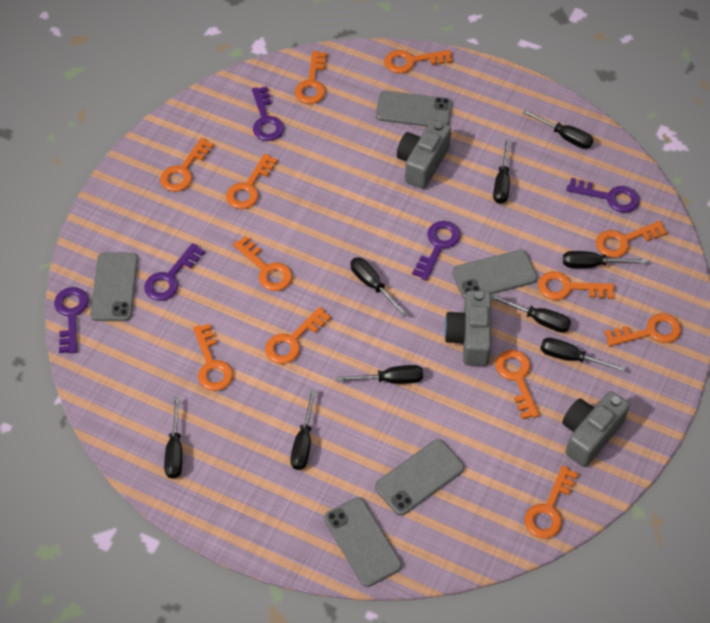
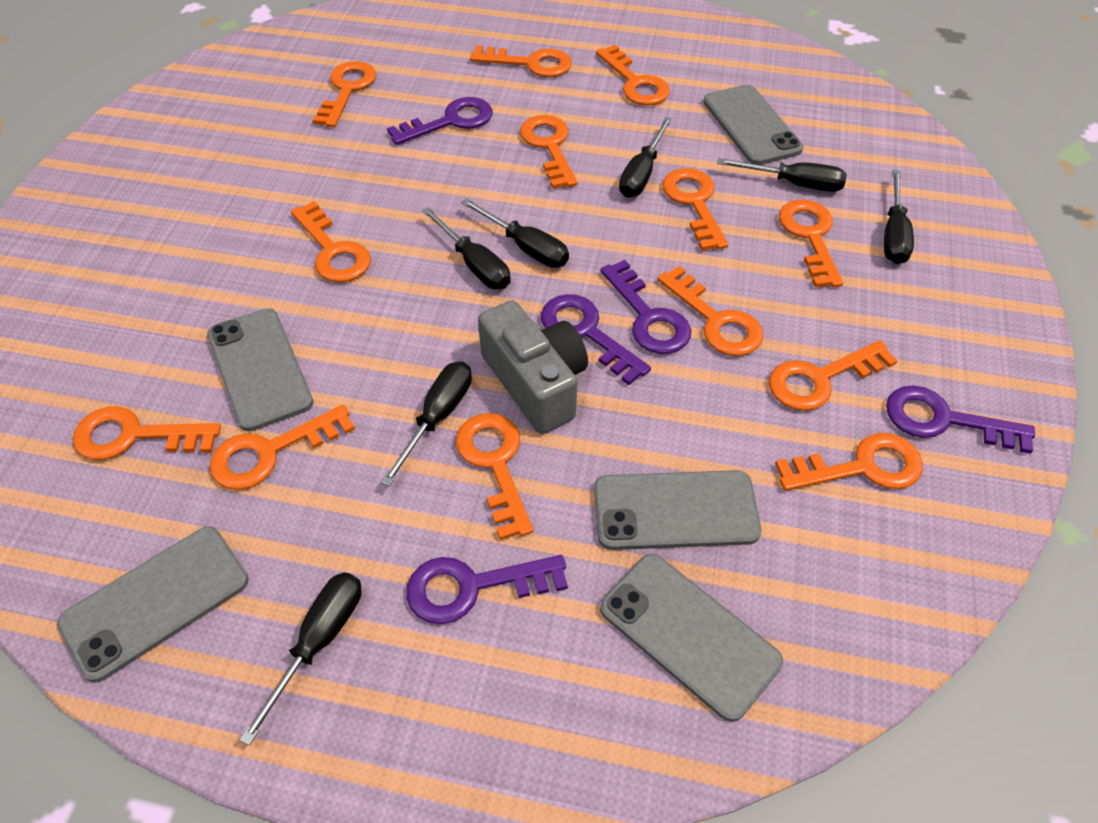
black screwdriver: 9 -> 7
grey camera: 3 -> 1
orange key: 12 -> 13

